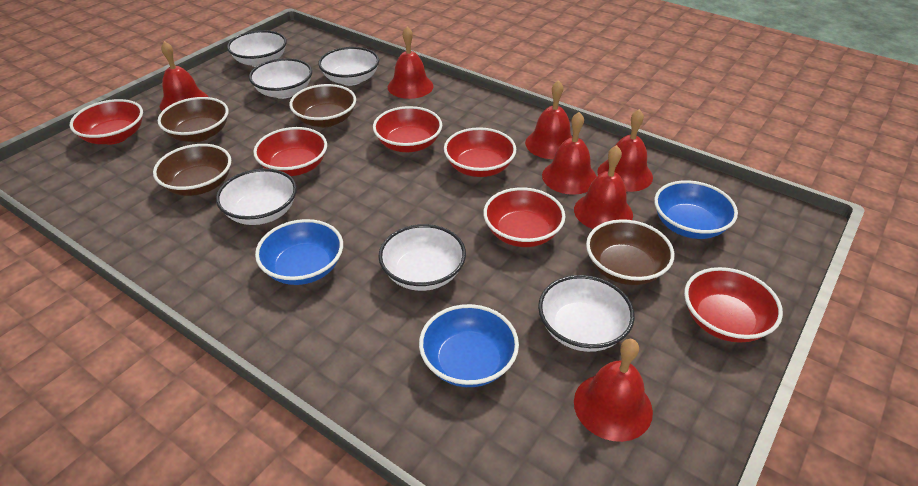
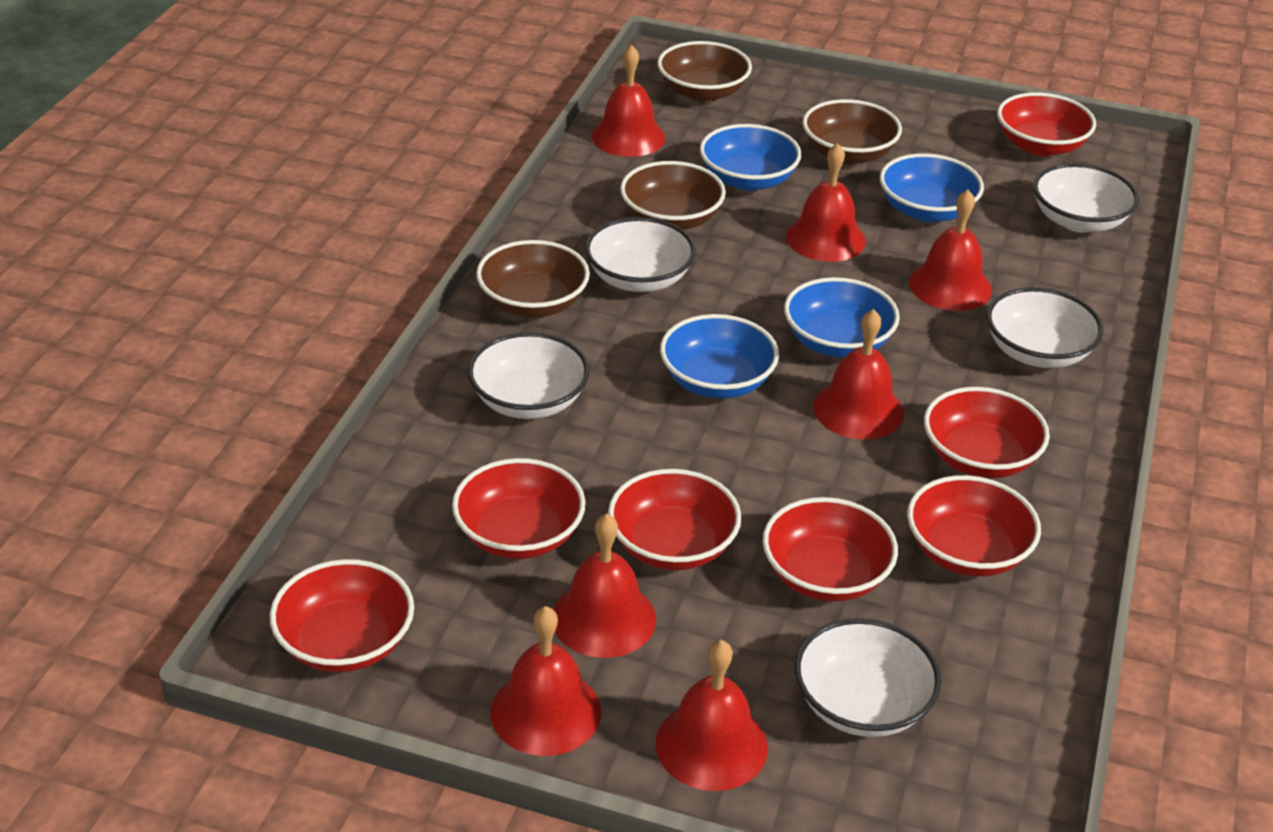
blue bowl: 3 -> 4
red bowl: 6 -> 7
white bowl: 6 -> 5

